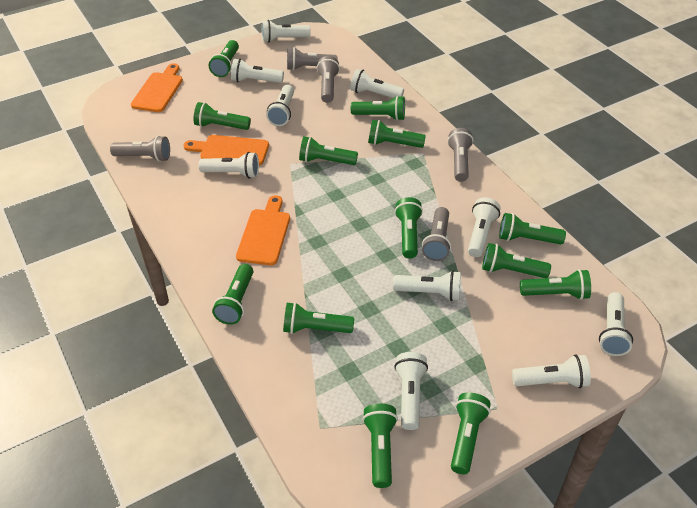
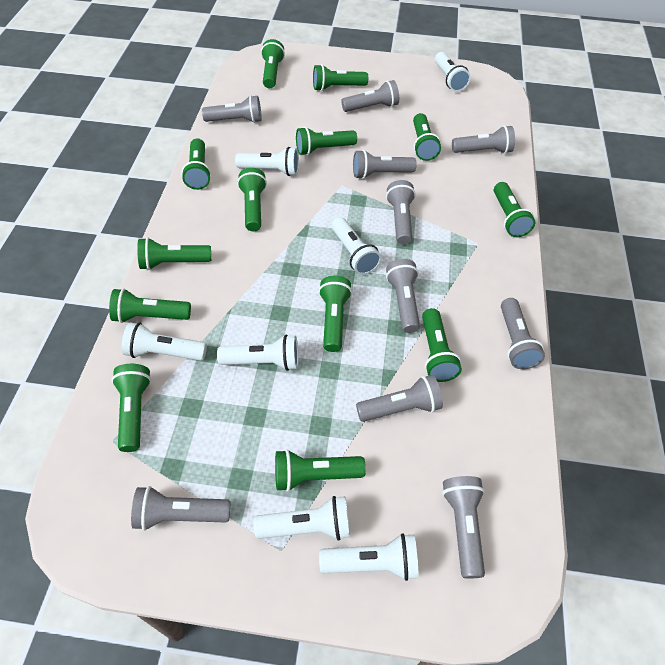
grey flashlight: 5 -> 10
orange cutting board: 3 -> 0
white flashlight: 10 -> 7

